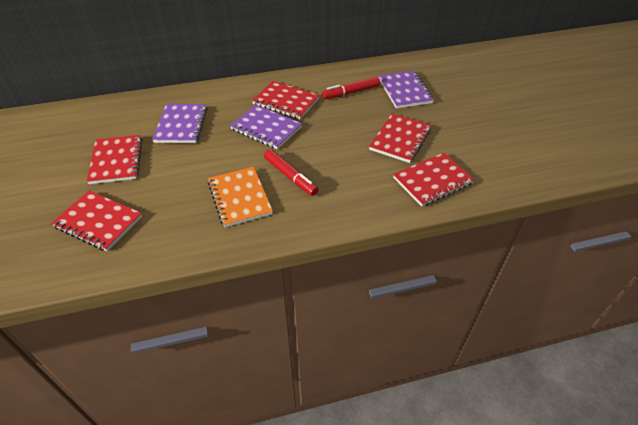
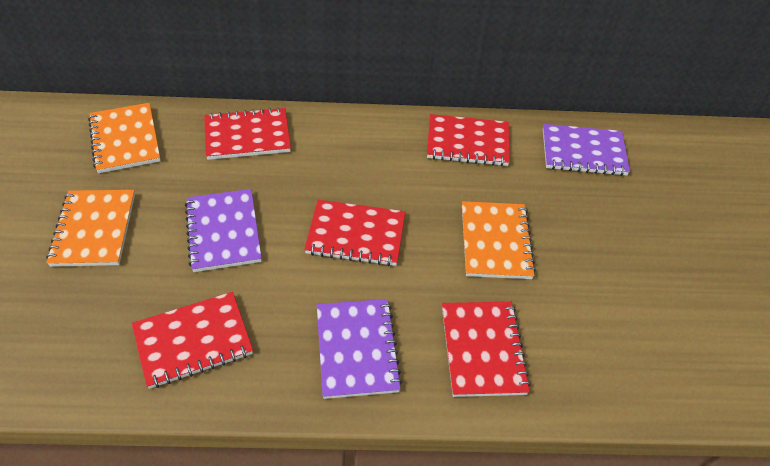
orange notebook: 1 -> 3
red marker: 2 -> 0

